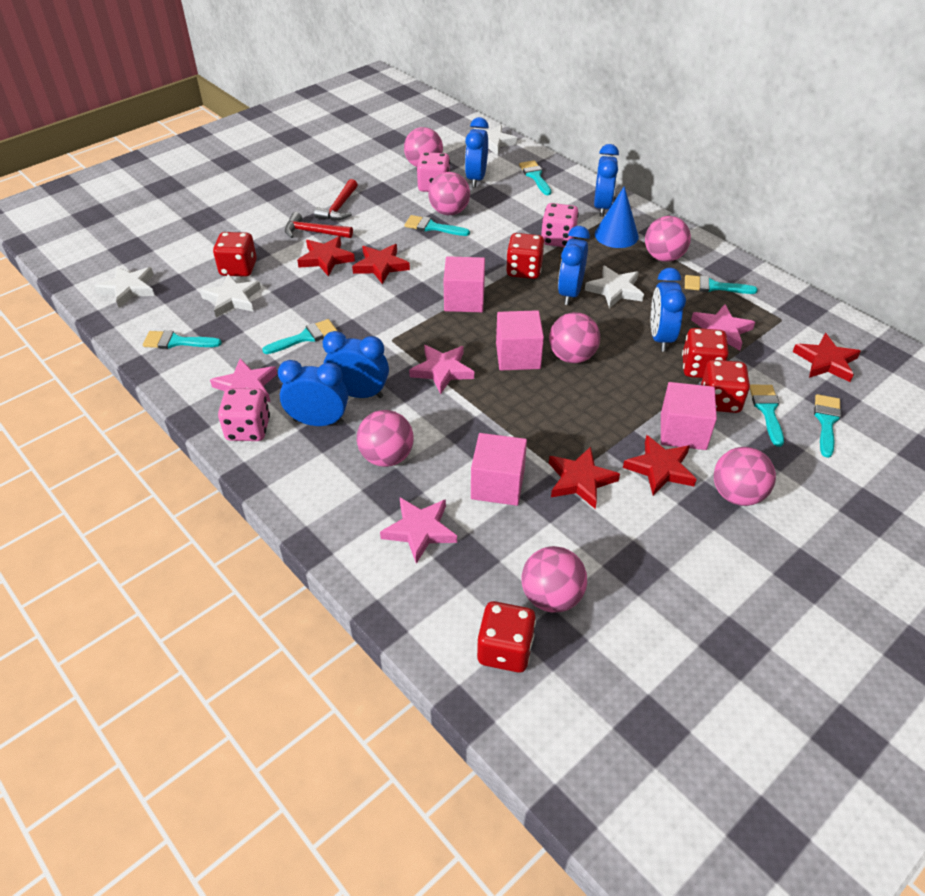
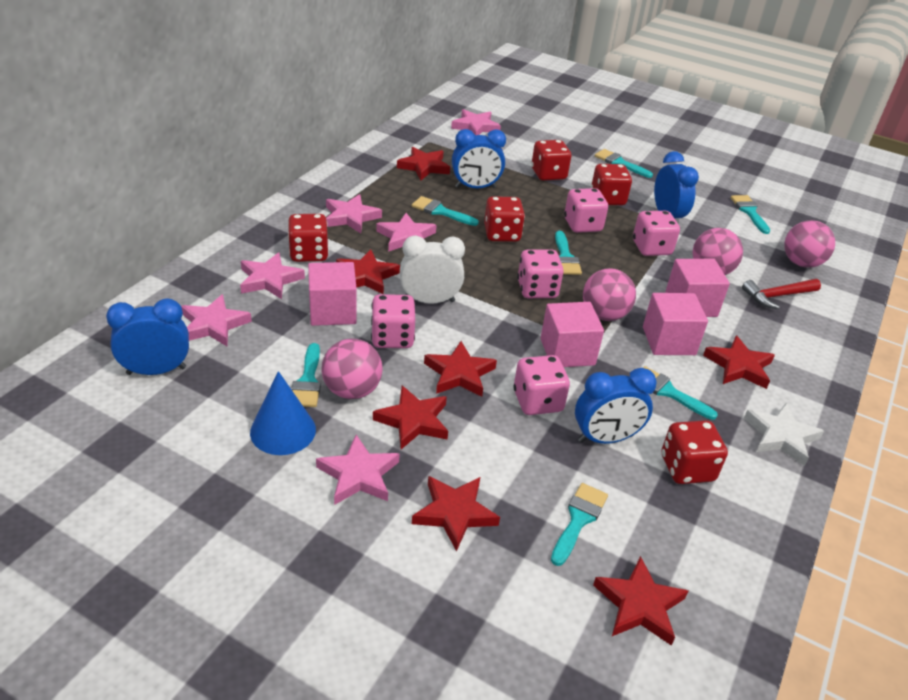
blue clock: 6 -> 4
pink ball: 7 -> 4
pink dice: 3 -> 5
pink star: 4 -> 6
red hammer: 2 -> 1
red star: 5 -> 7
white clock: 0 -> 1
white star: 4 -> 1

